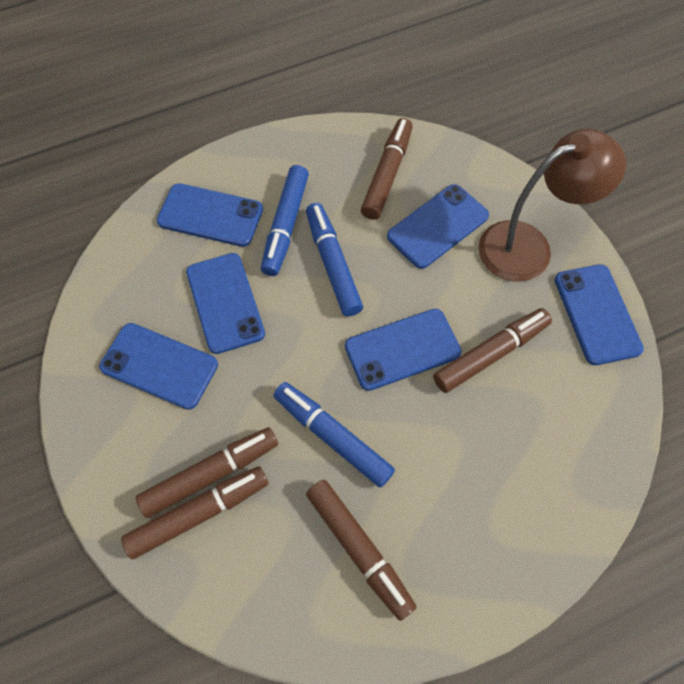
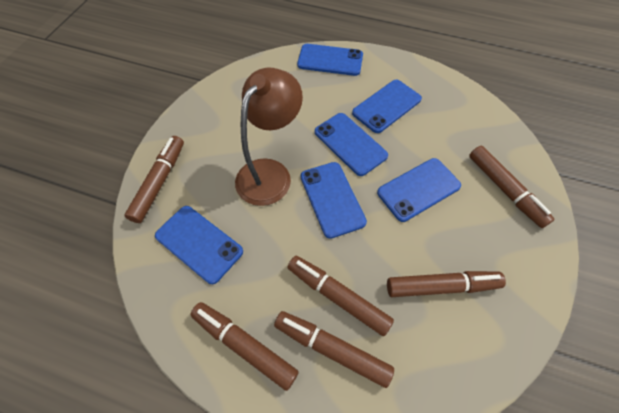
blue marker: 3 -> 0
brown marker: 5 -> 6

